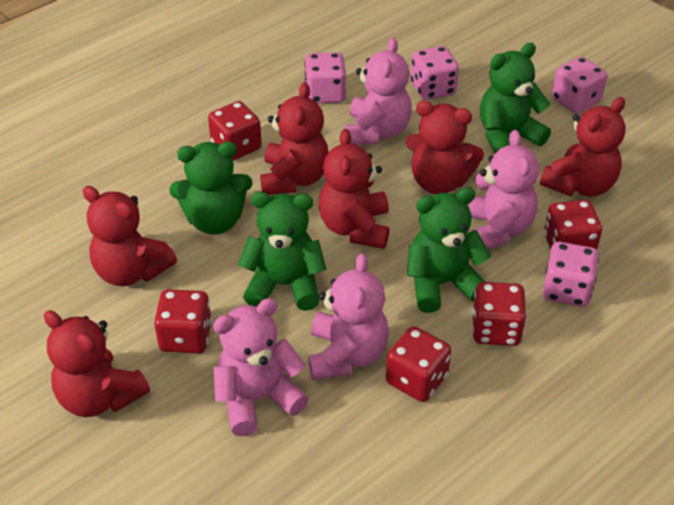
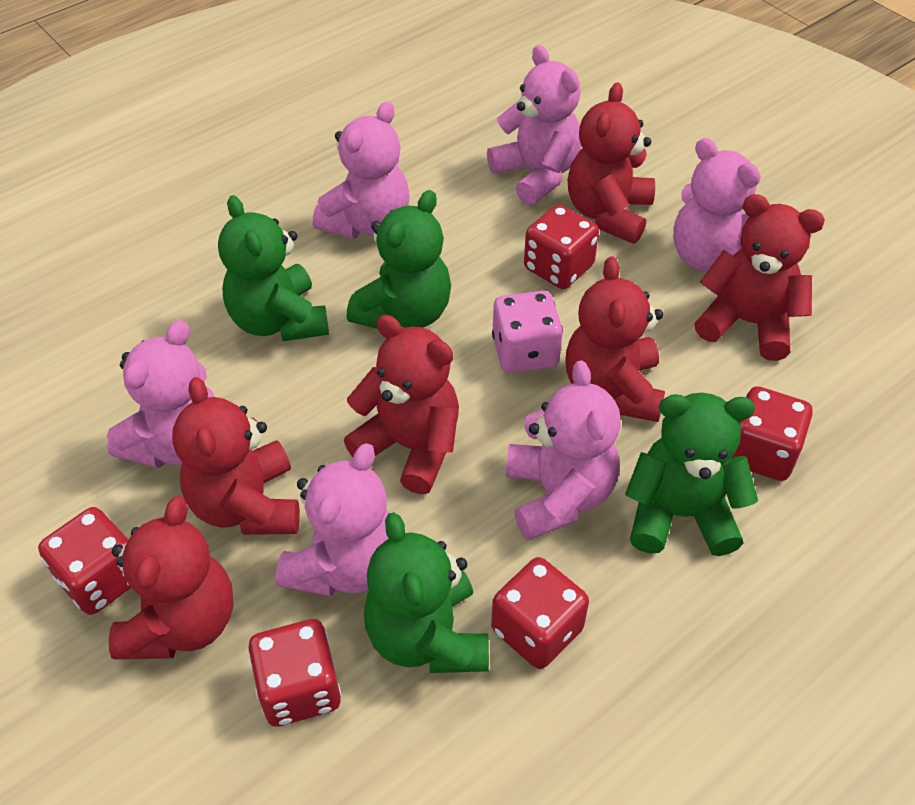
pink dice: 4 -> 1
pink teddy bear: 4 -> 6

